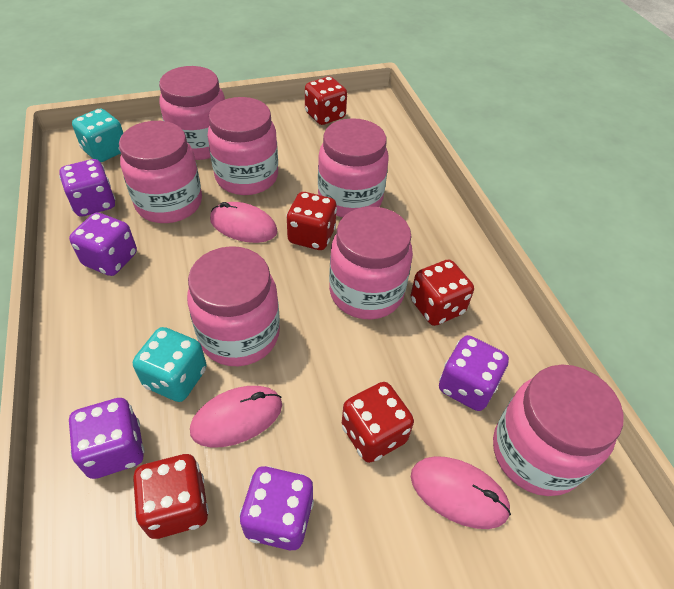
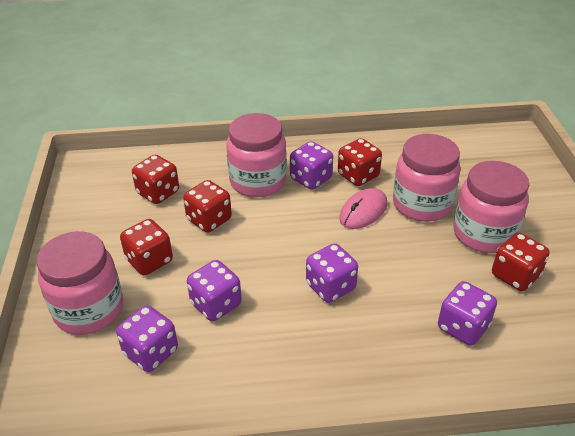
pink jar: 7 -> 4
pink mouse: 3 -> 1
turquoise dice: 2 -> 0

